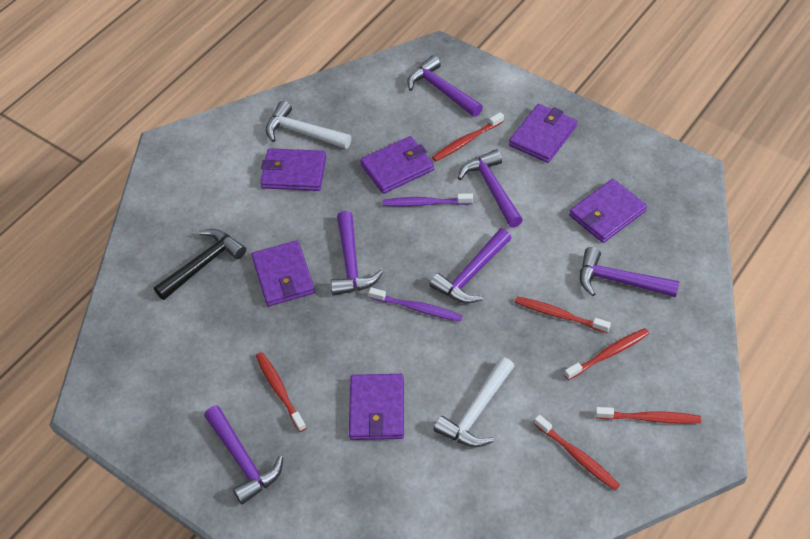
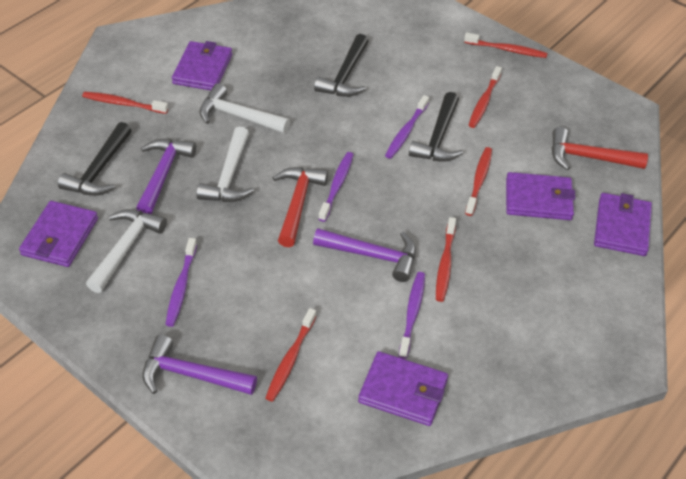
black hammer: 1 -> 3
purple hammer: 6 -> 3
purple toothbrush: 2 -> 4
purple wallet: 6 -> 5
red hammer: 0 -> 2
white hammer: 2 -> 3

